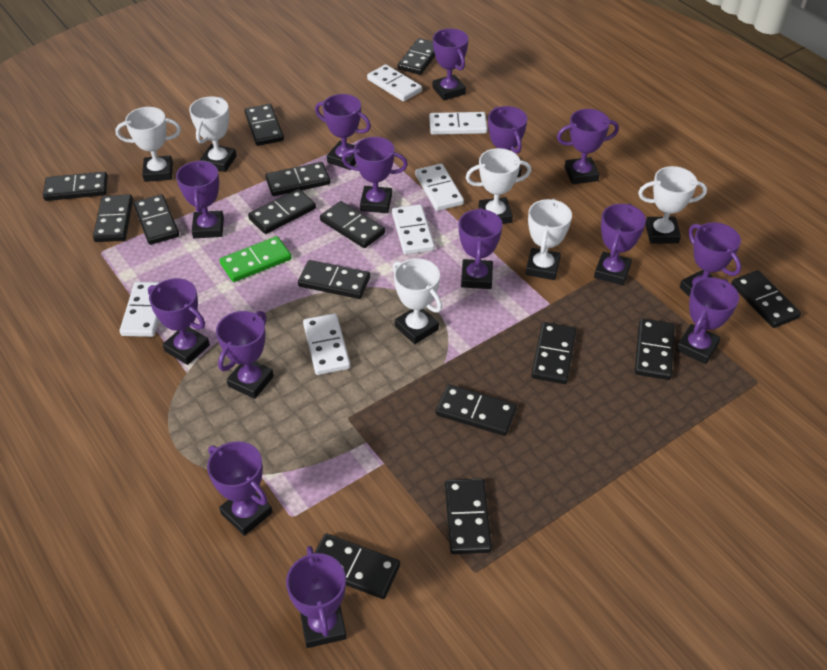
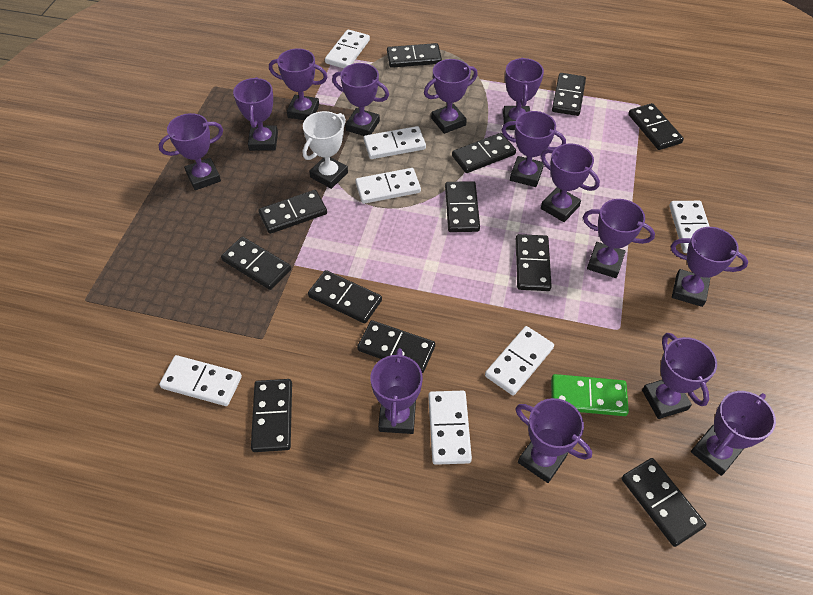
black domino: 15 -> 12
white domino: 6 -> 7
white trophy: 6 -> 1

